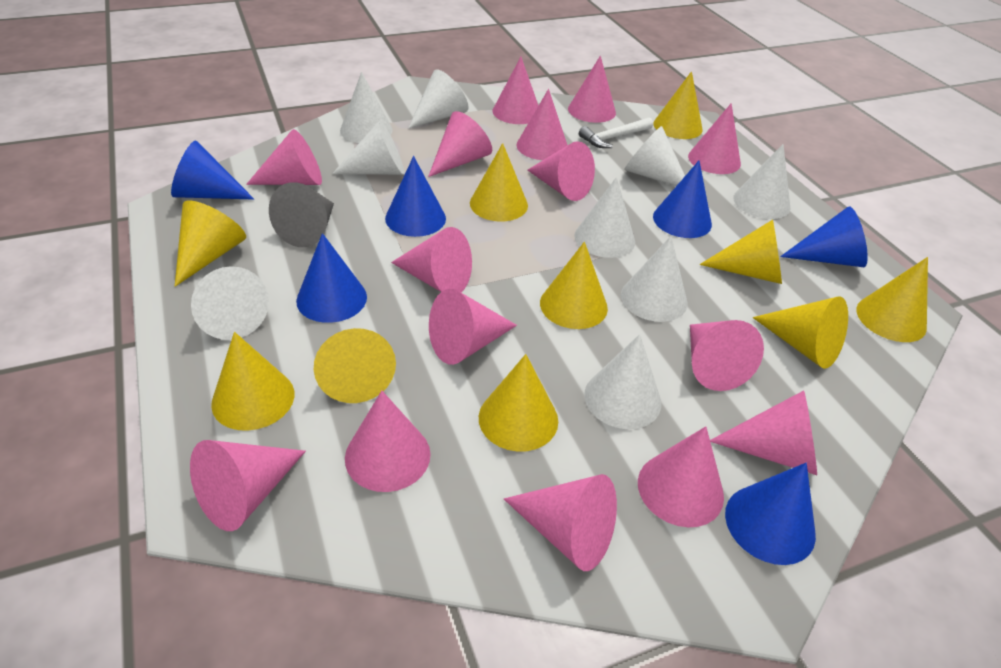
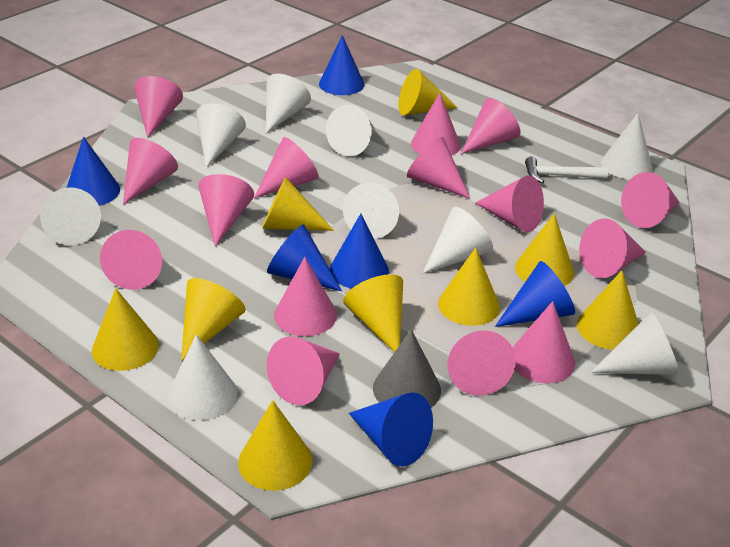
yellow cone: 10 -> 9

